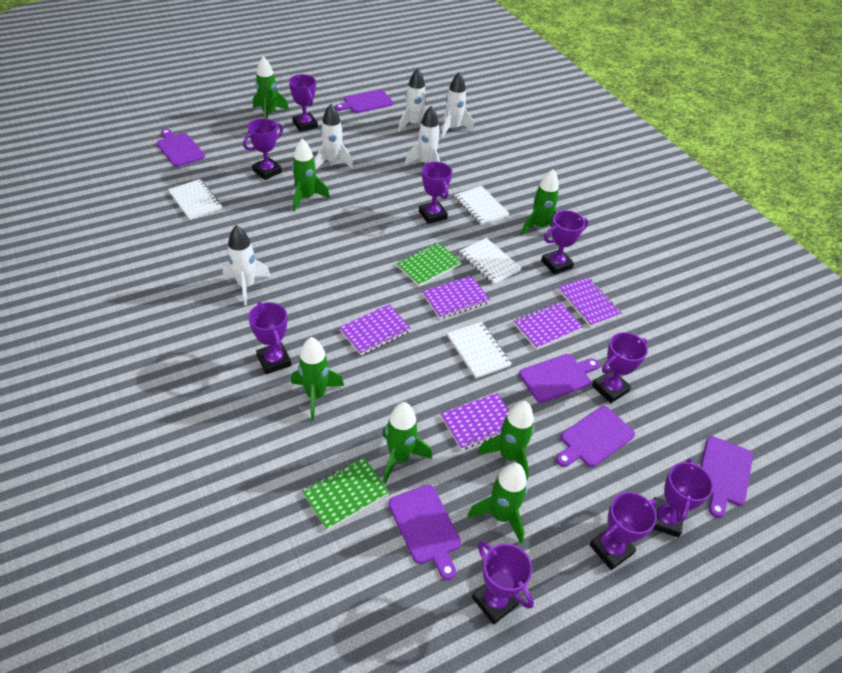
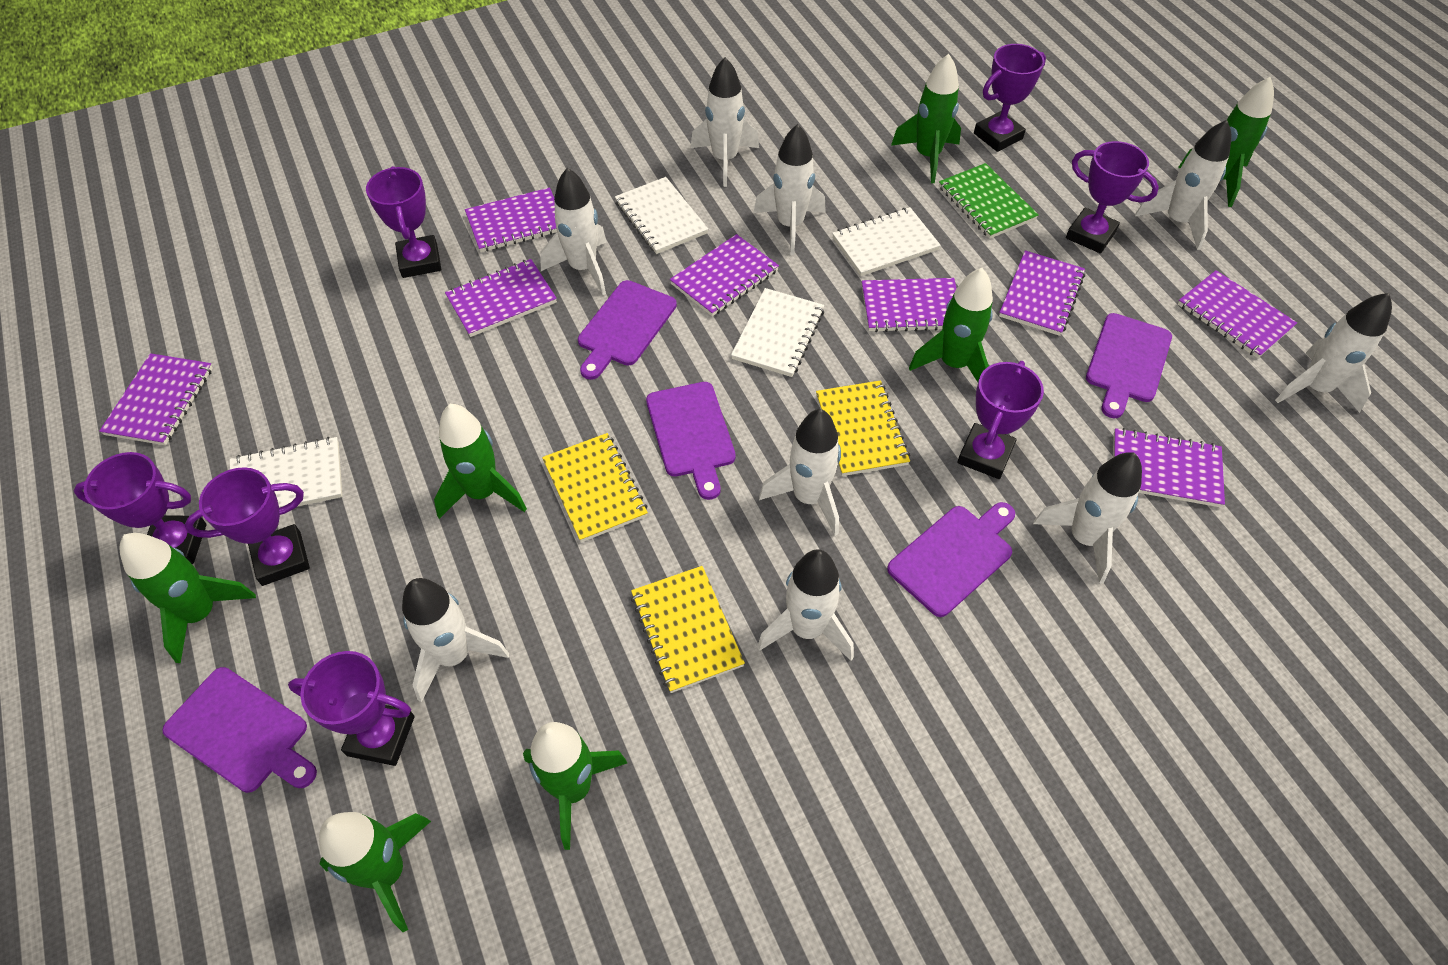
green notebook: 2 -> 1
purple cutting board: 6 -> 5
purple notebook: 5 -> 8
purple trophy: 9 -> 7
white rocket: 5 -> 9
yellow notebook: 0 -> 3

